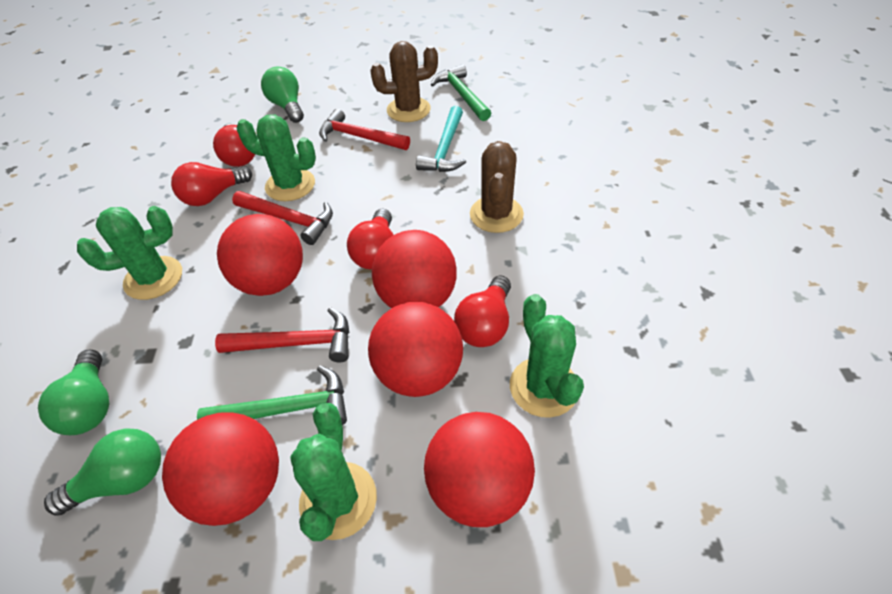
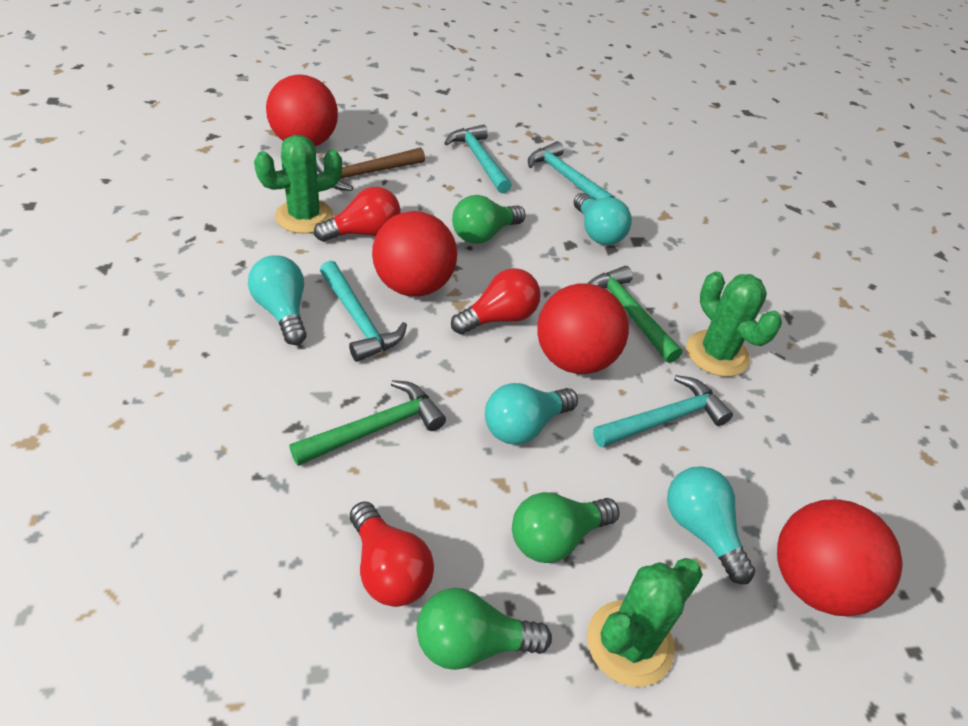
brown cactus: 2 -> 0
brown hammer: 0 -> 1
green cactus: 4 -> 3
red ball: 5 -> 4
red hammer: 3 -> 0
red light bulb: 4 -> 3
turquoise hammer: 1 -> 4
turquoise light bulb: 0 -> 4

